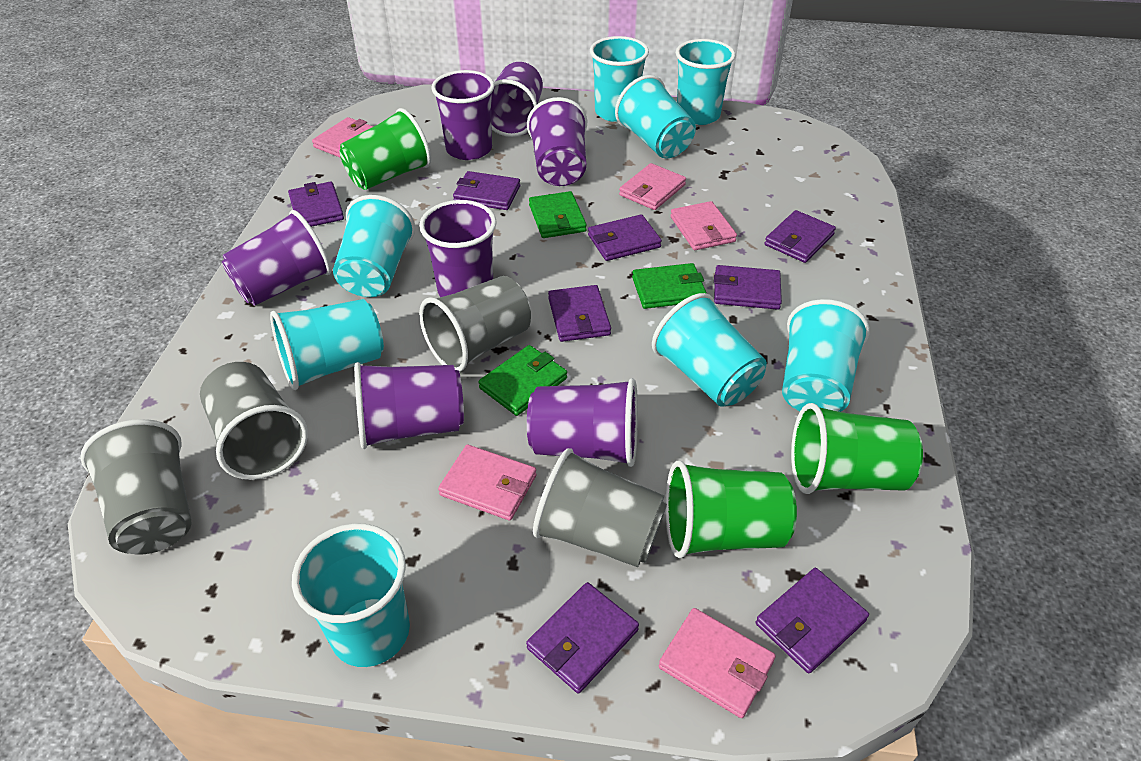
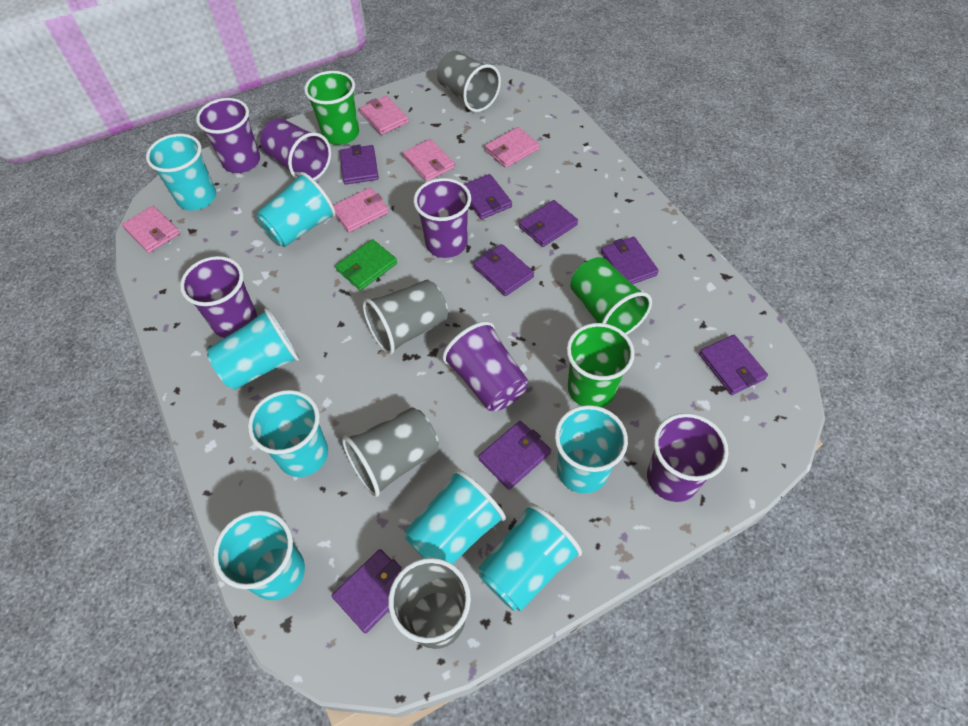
green wallet: 3 -> 1
purple cup: 7 -> 6

